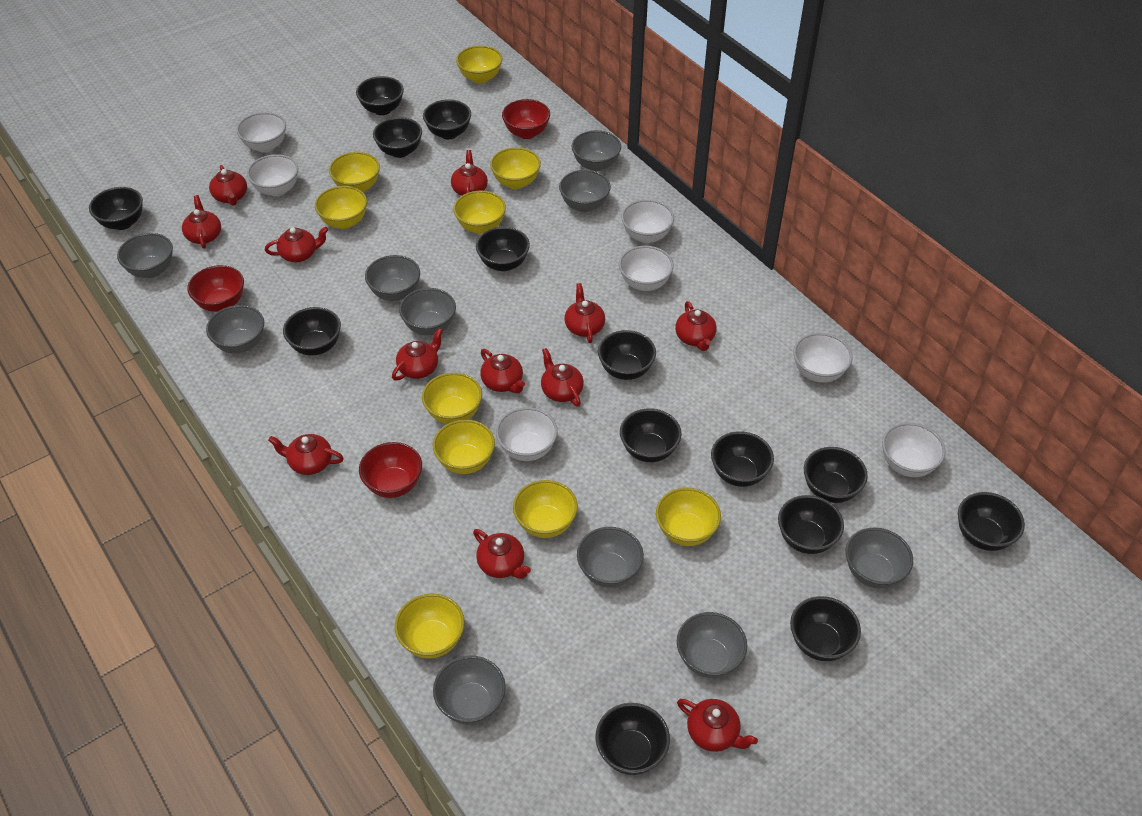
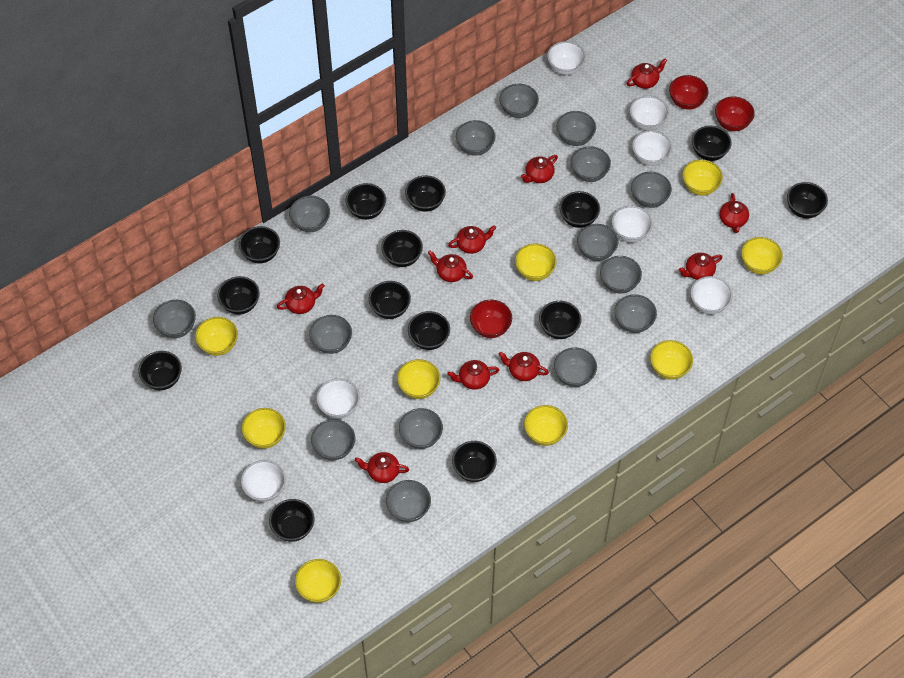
grey bowl: 10 -> 15
red teapot: 12 -> 10
yellow bowl: 10 -> 9

